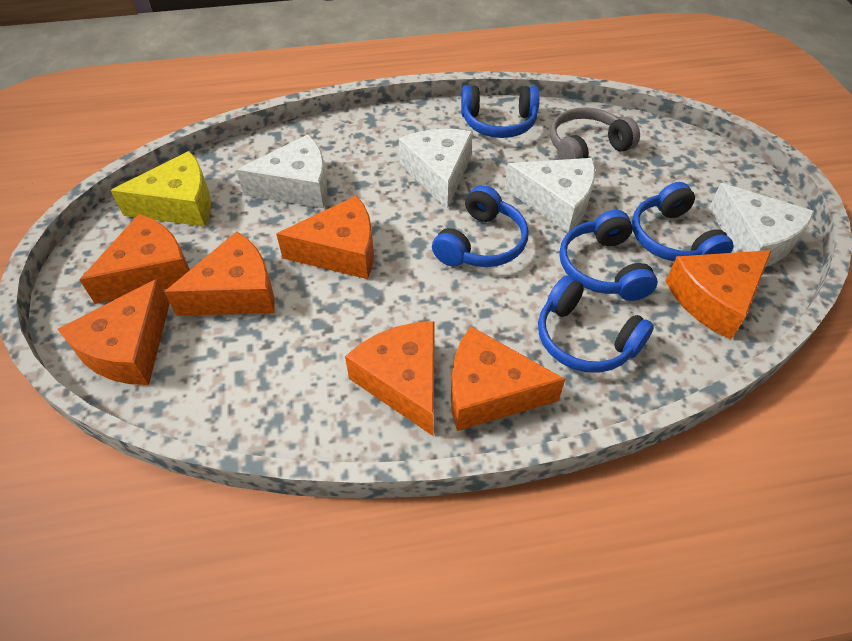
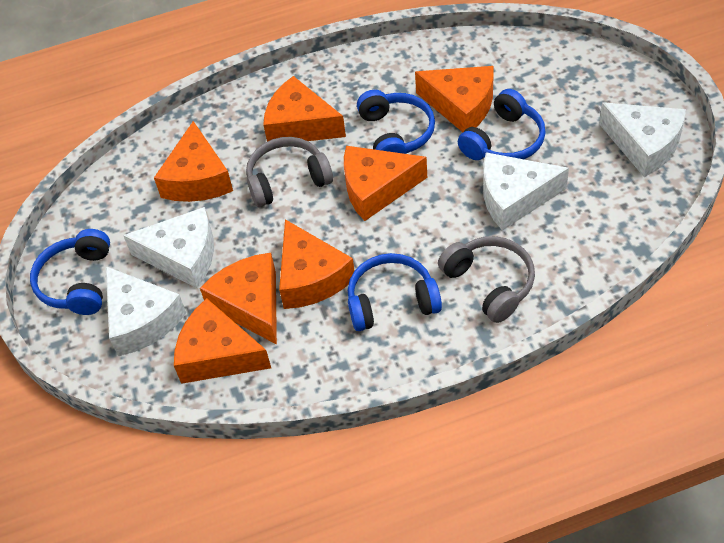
blue headphones: 5 -> 4
grey headphones: 1 -> 2
yellow cheese: 1 -> 0

